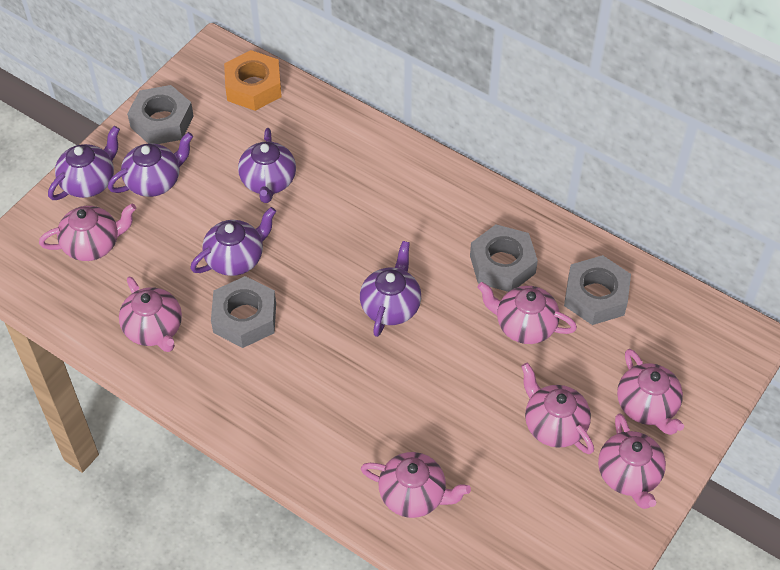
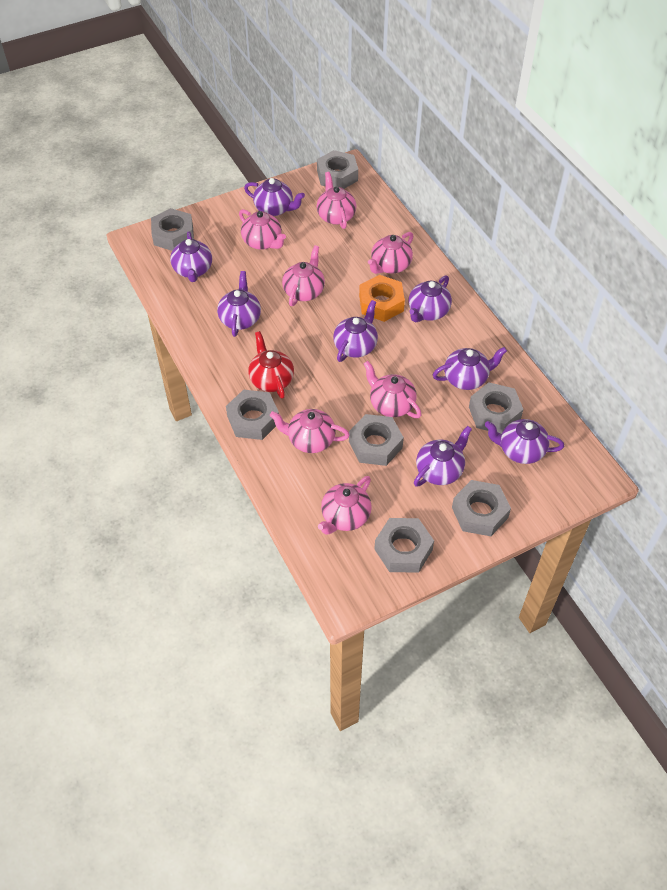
grey nut: 4 -> 7
purple teapot: 5 -> 8
red teapot: 0 -> 1

